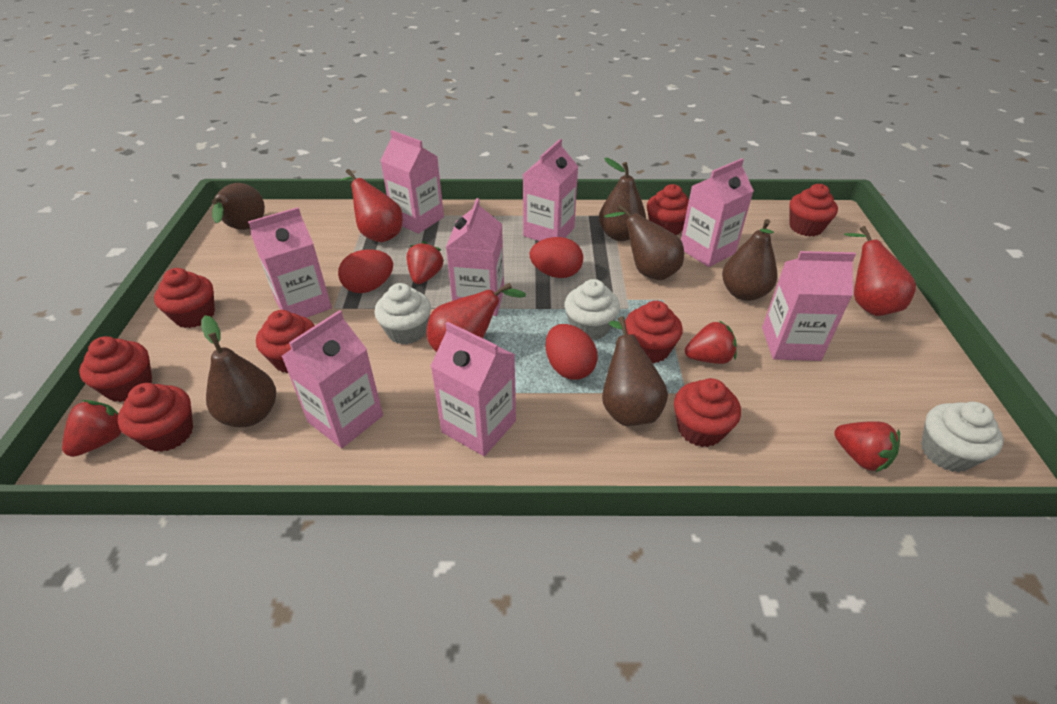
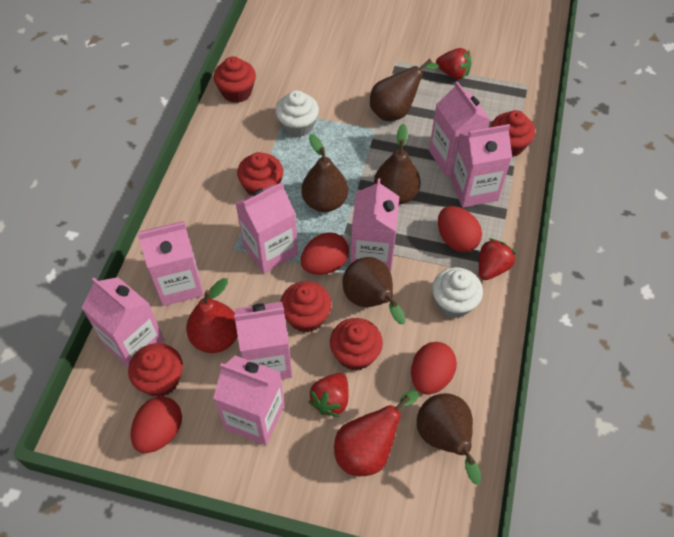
brown pear: 6 -> 5
red cupcake: 8 -> 6
red egg: 3 -> 4
red pear: 3 -> 2
red strawberry: 4 -> 3
white cupcake: 3 -> 2

